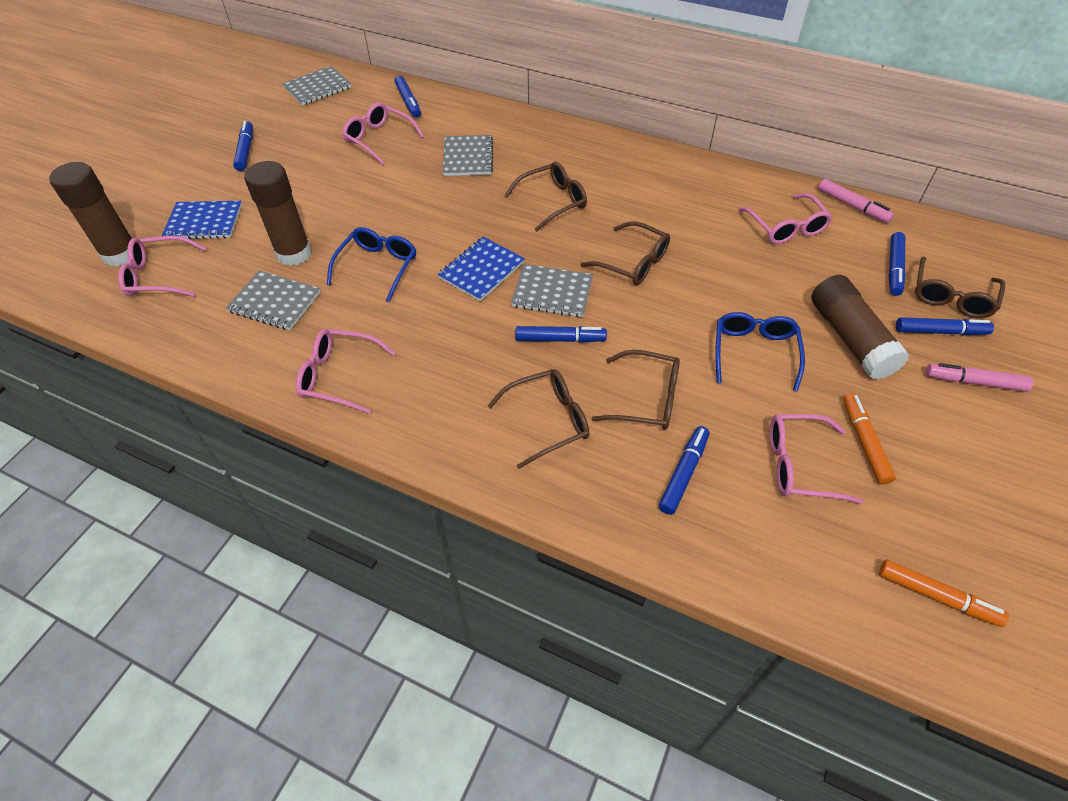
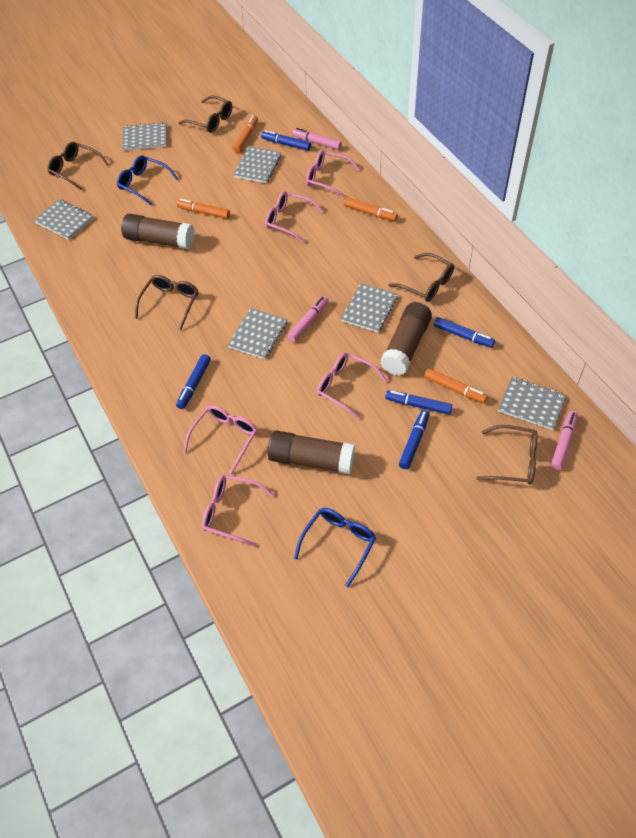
blue marker: 6 -> 5
blue notebook: 2 -> 0
grey notebook: 4 -> 6
orange marker: 2 -> 4
pink marker: 2 -> 3

